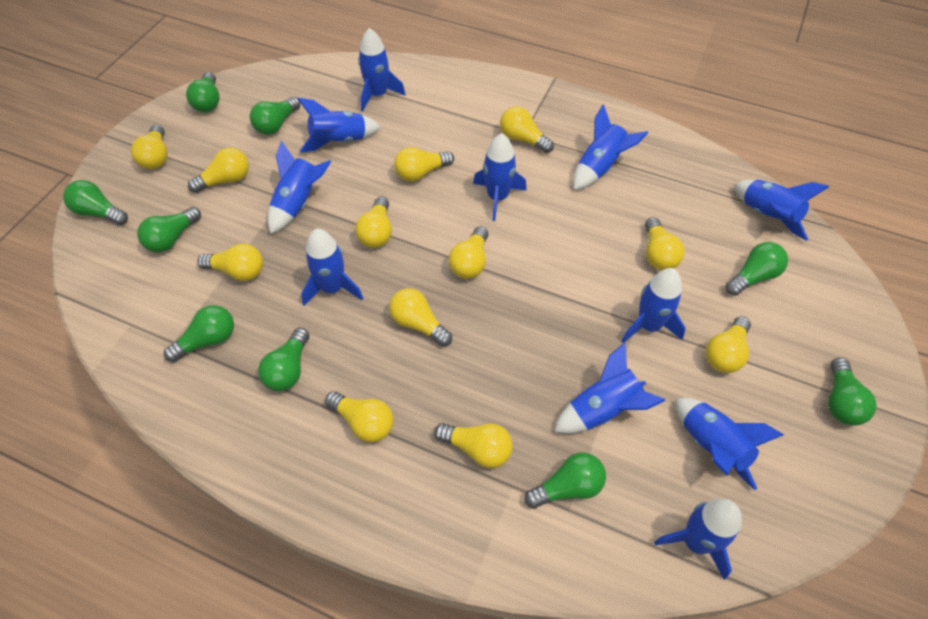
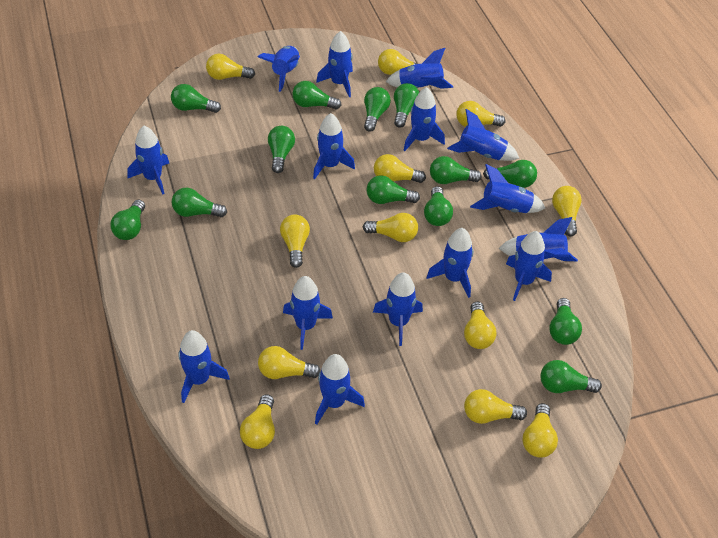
blue rocket: 11 -> 15
green light bulb: 9 -> 13

